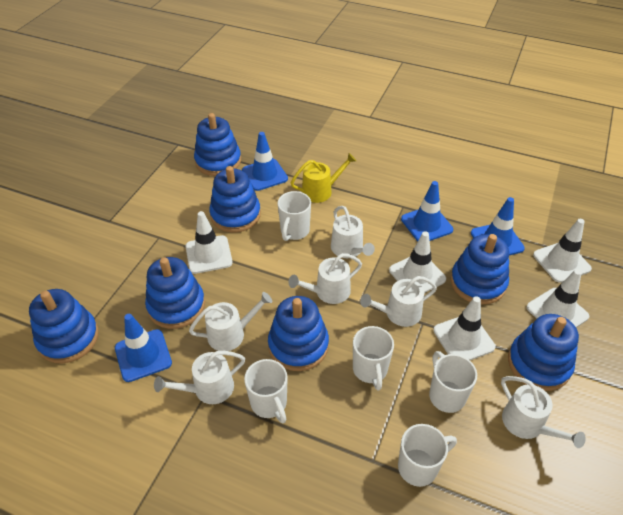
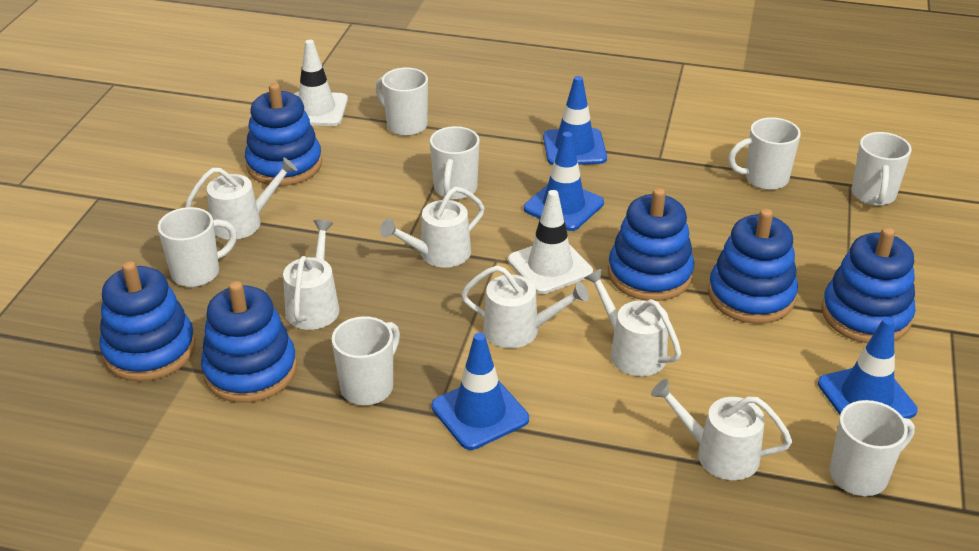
blue stacking toy: 7 -> 6
white mug: 5 -> 7
white traffic cone: 5 -> 2
yellow watering can: 1 -> 0

